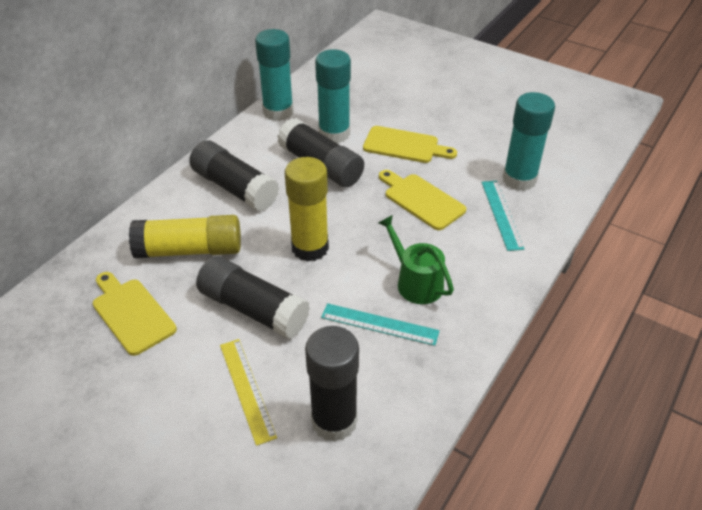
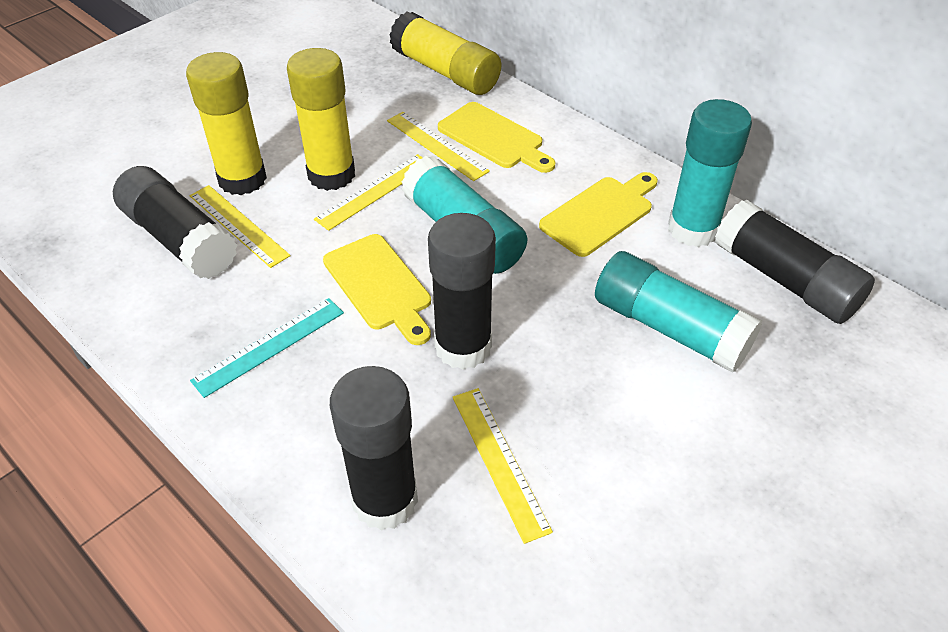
green watering can: 1 -> 0
turquoise ruler: 2 -> 1
yellow glue stick: 2 -> 3
yellow ruler: 1 -> 4

